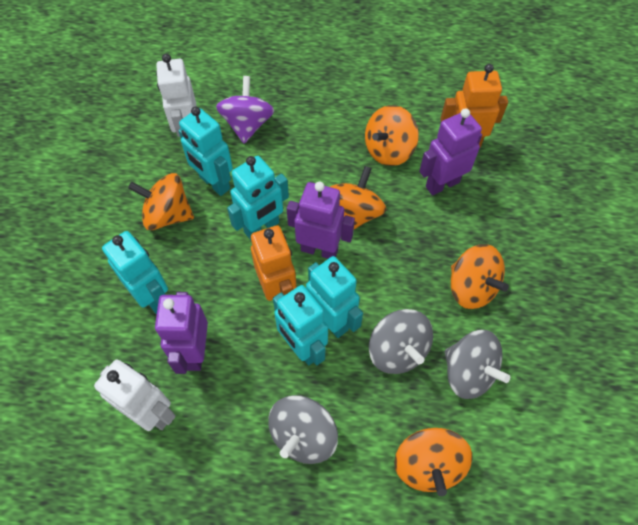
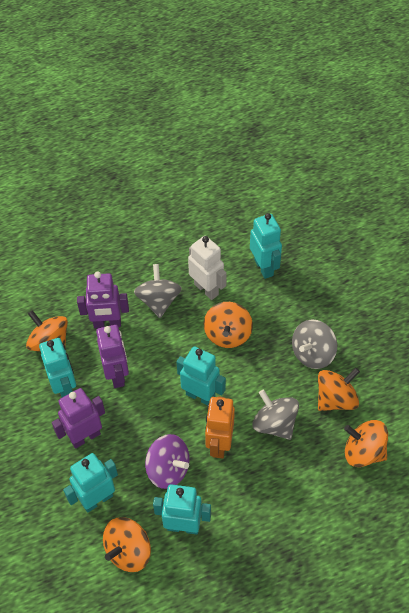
orange robot: 2 -> 1
white robot: 2 -> 1

